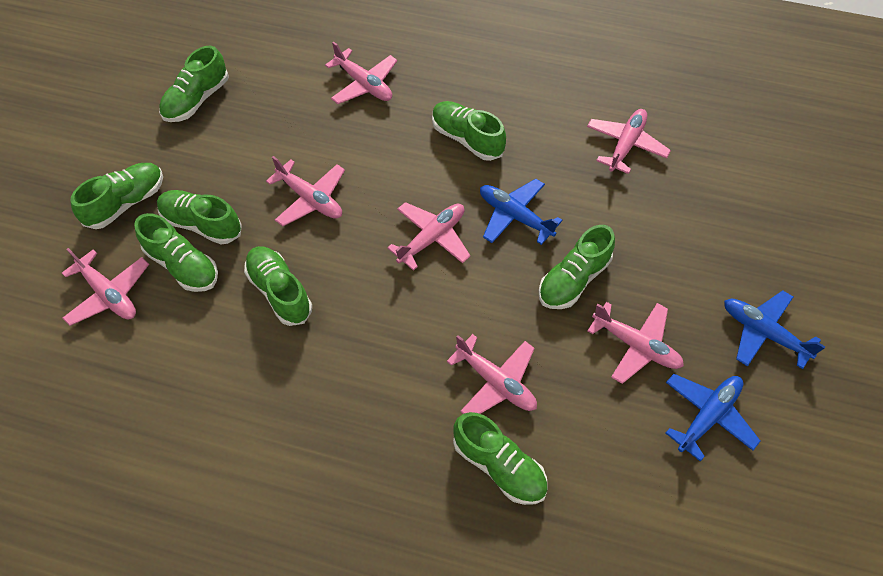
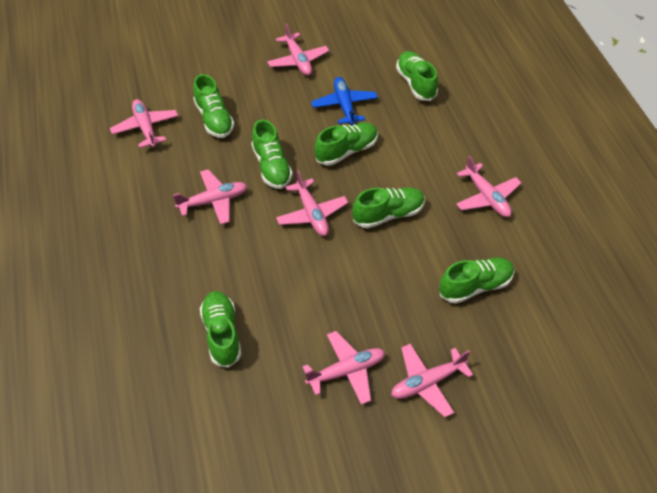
blue plane: 3 -> 1
green shoe: 8 -> 7

